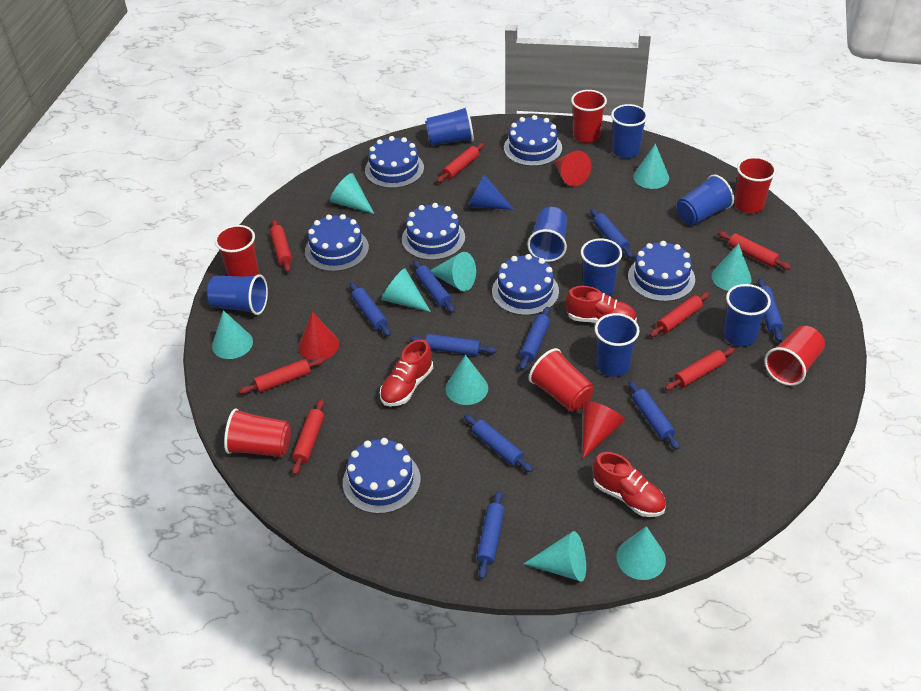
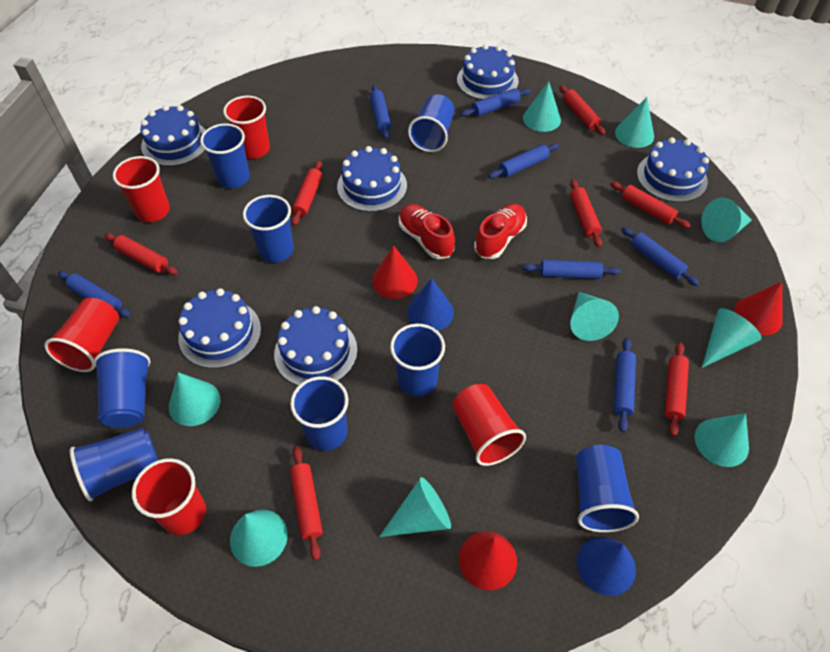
blue cake: 7 -> 6
blue cone: 1 -> 2
blue rolling pin: 9 -> 7
red cup: 6 -> 5
red shoe: 3 -> 2

